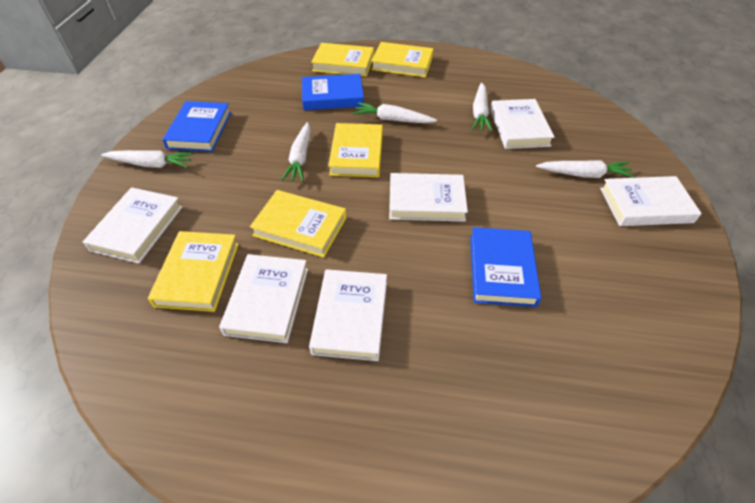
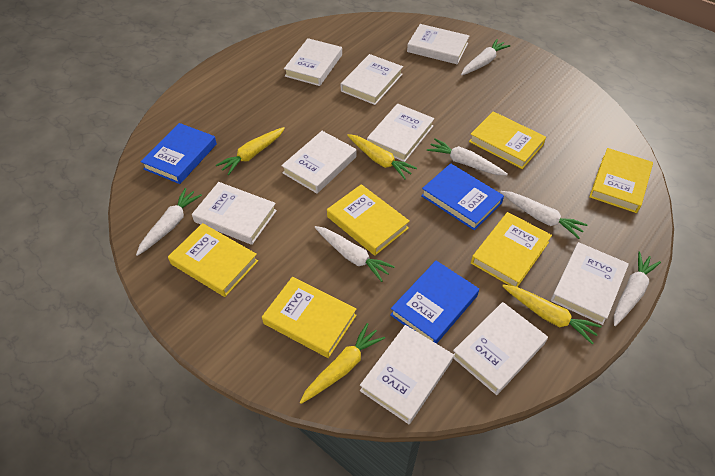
white book: 6 -> 9
white carrot: 5 -> 6
yellow book: 5 -> 6
yellow carrot: 0 -> 4

